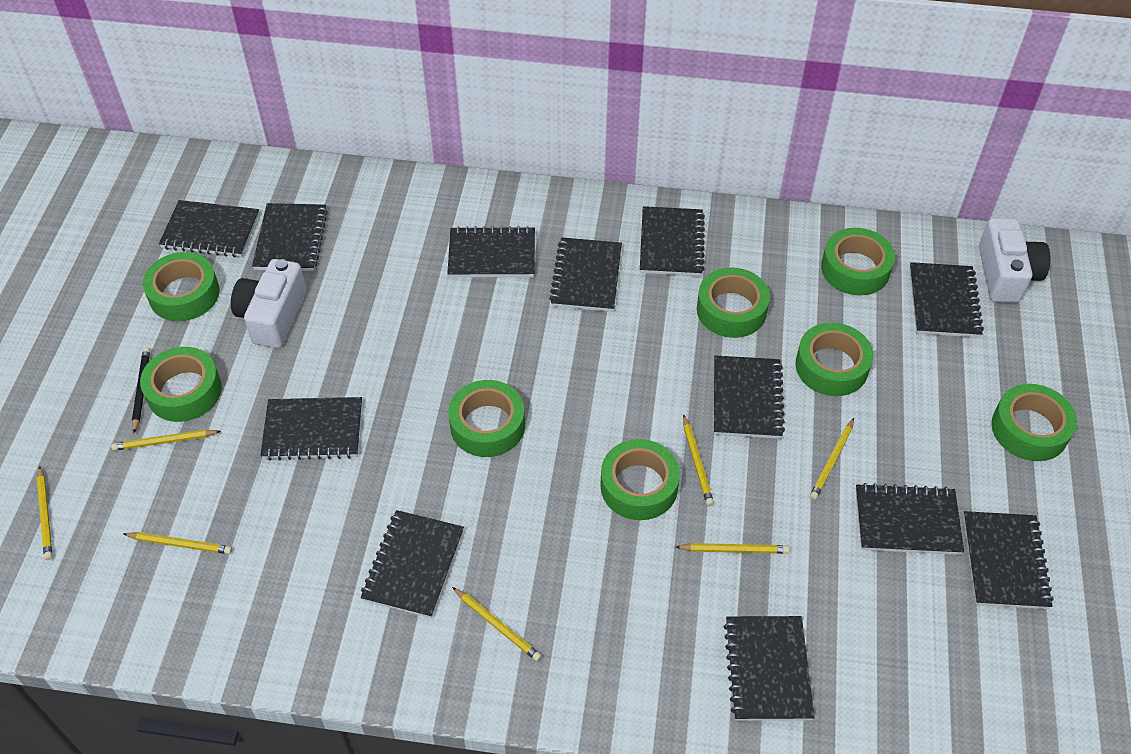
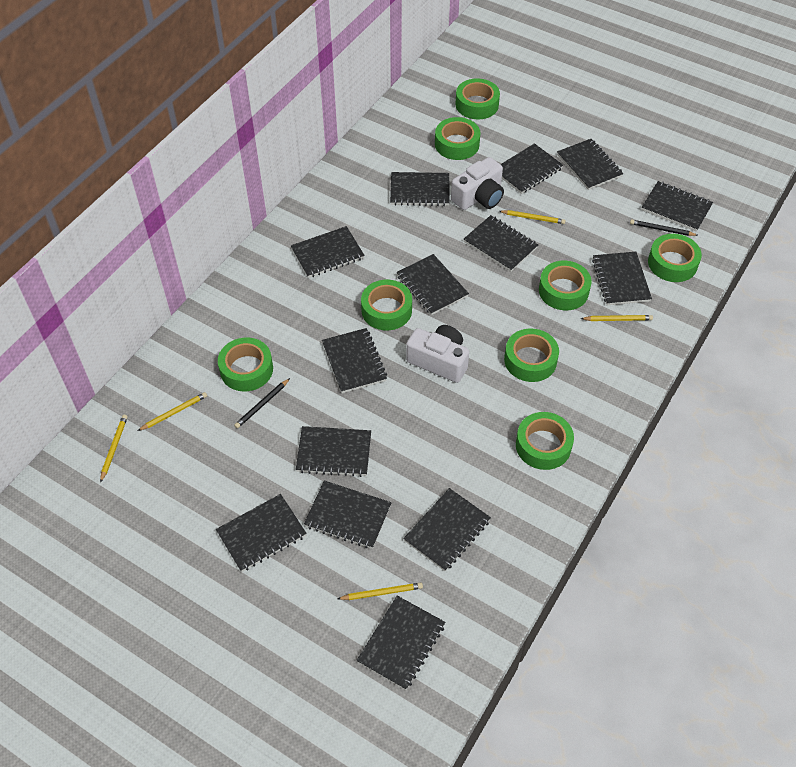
black notebook: 12 -> 14
black pencil: 1 -> 2
yellow pencil: 7 -> 5

